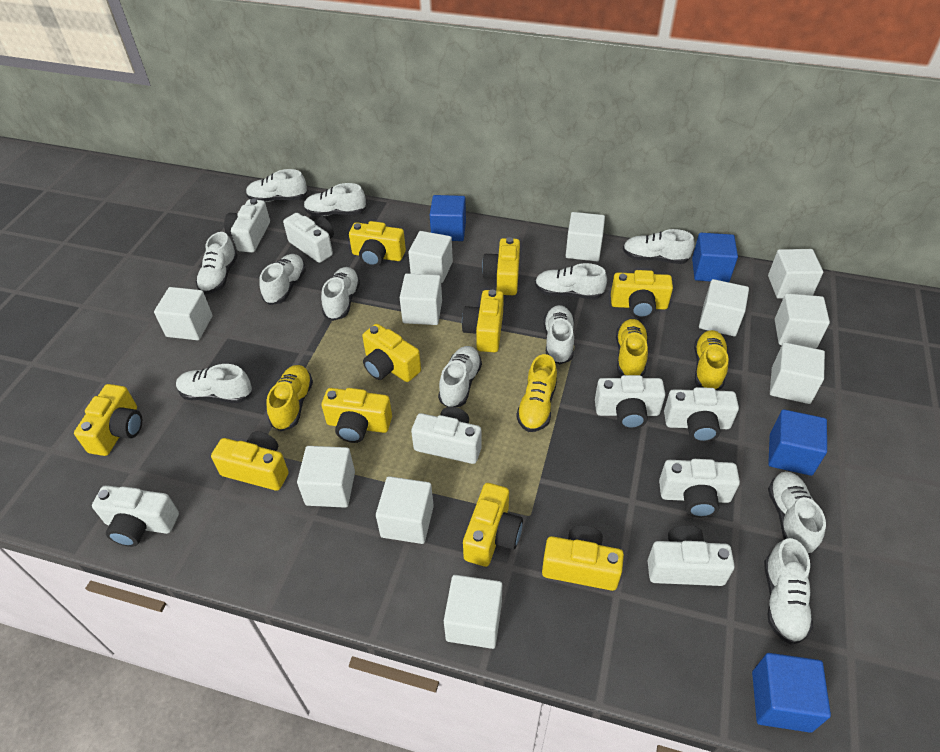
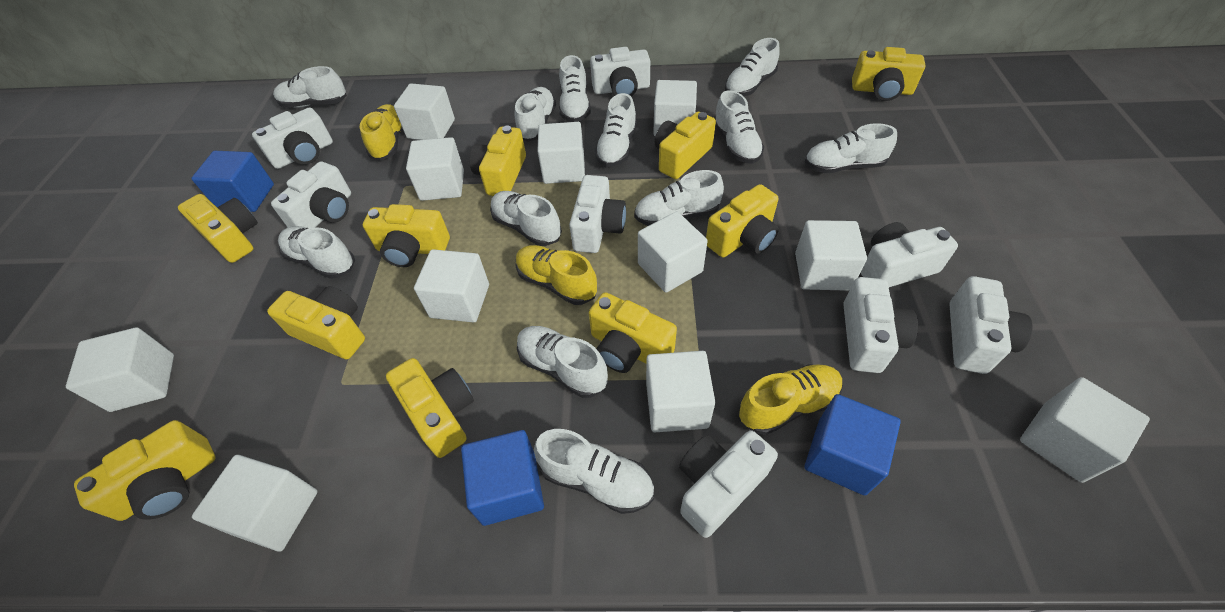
blue cube: 4 -> 3
yellow shoe: 4 -> 3

